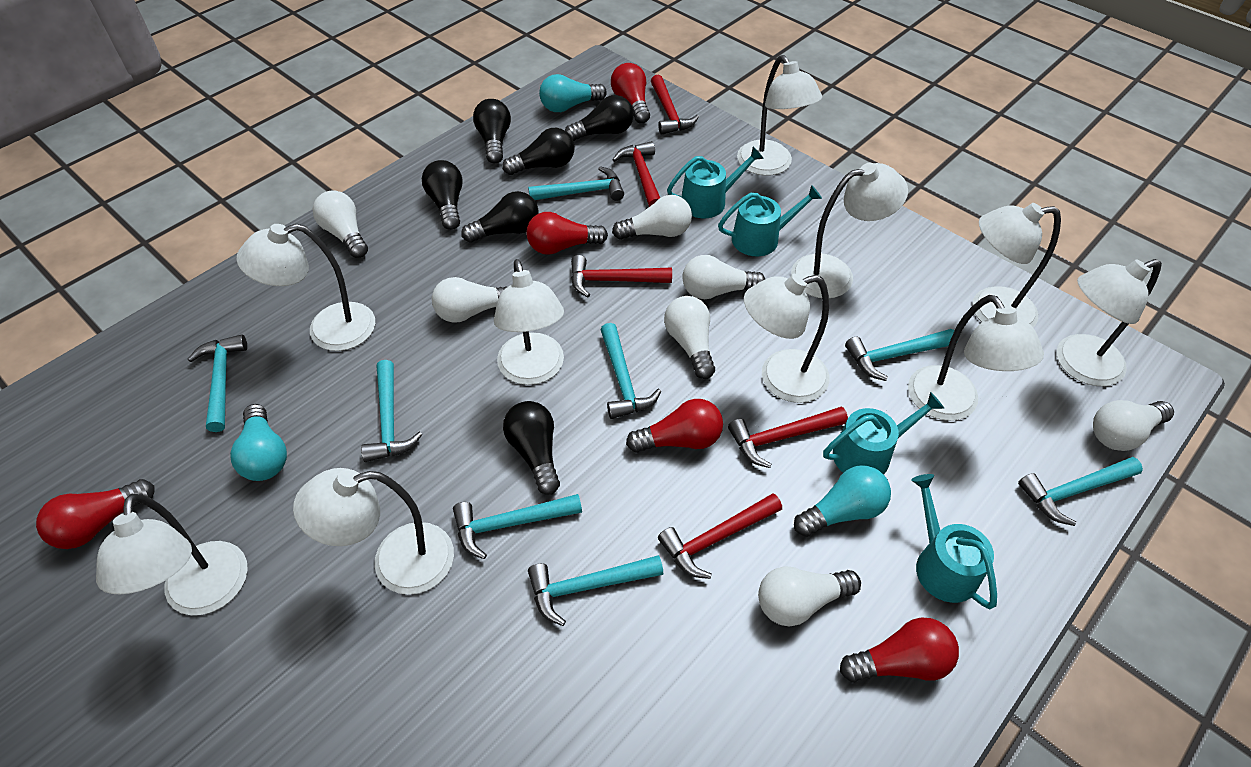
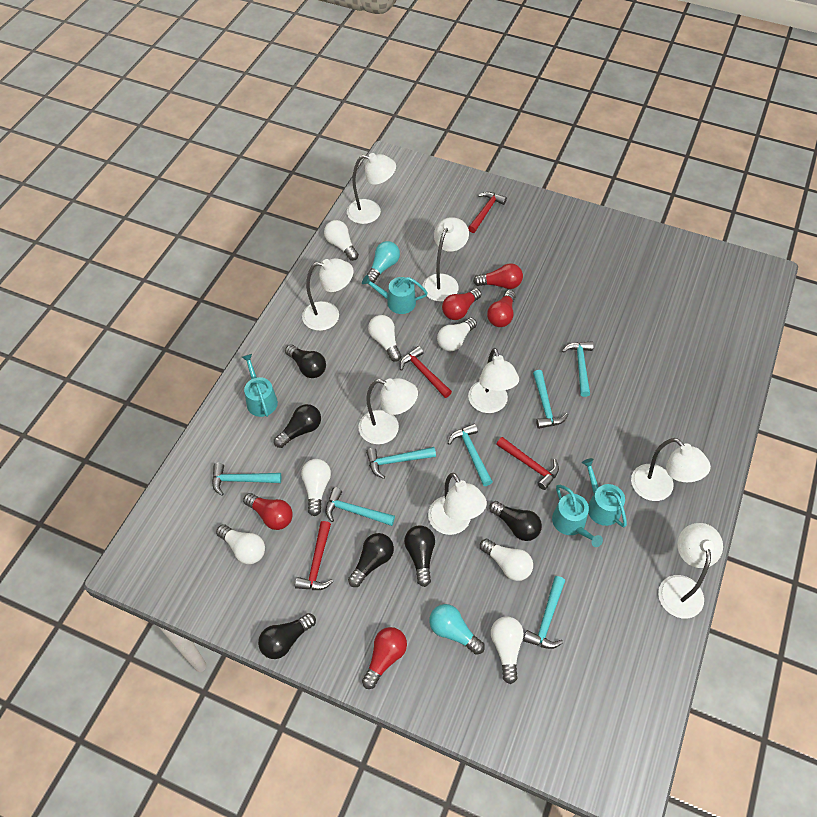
red hammer: 5 -> 4
turquoise hammer: 8 -> 7
turquoise light bulb: 3 -> 2
white lamp: 10 -> 8

